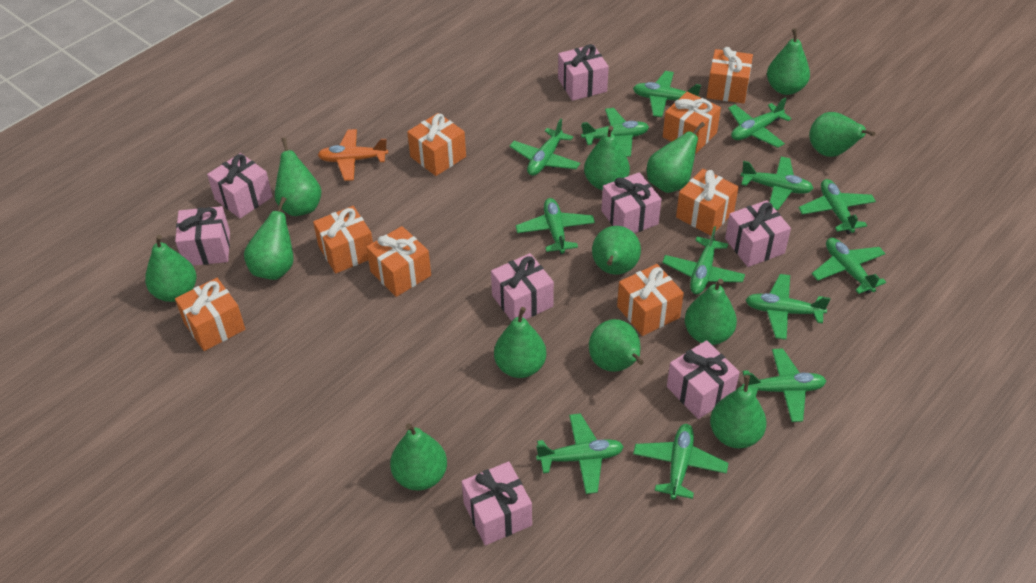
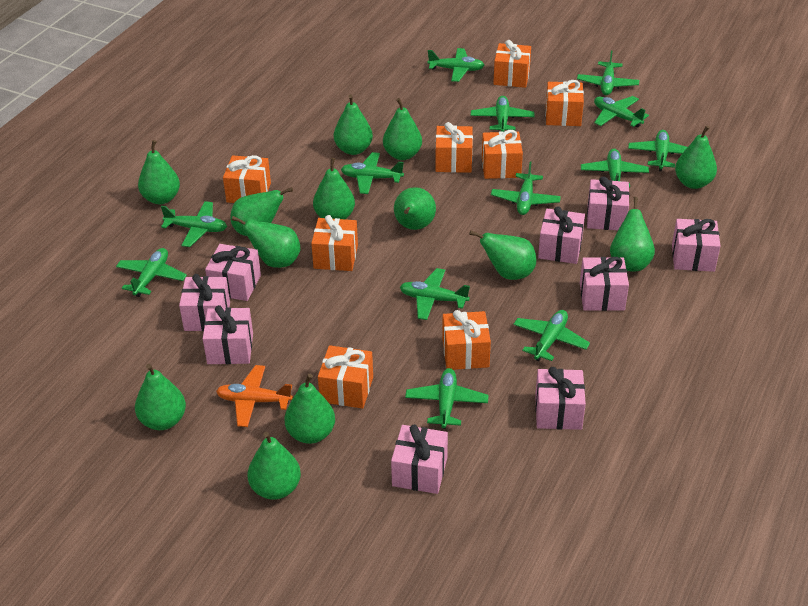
pink gift: 8 -> 9

